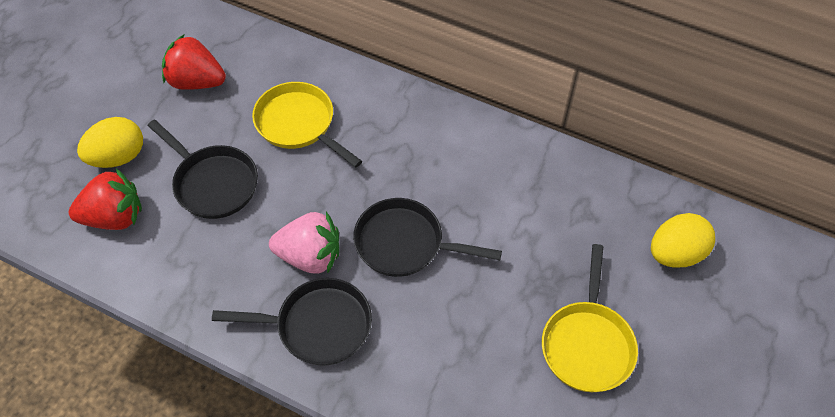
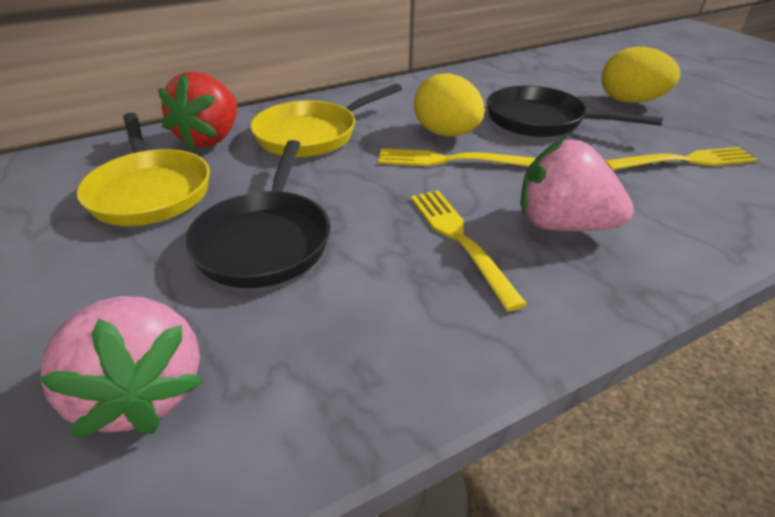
black pan: 3 -> 2
pink strawberry: 1 -> 2
red strawberry: 2 -> 1
yellow fork: 0 -> 3

